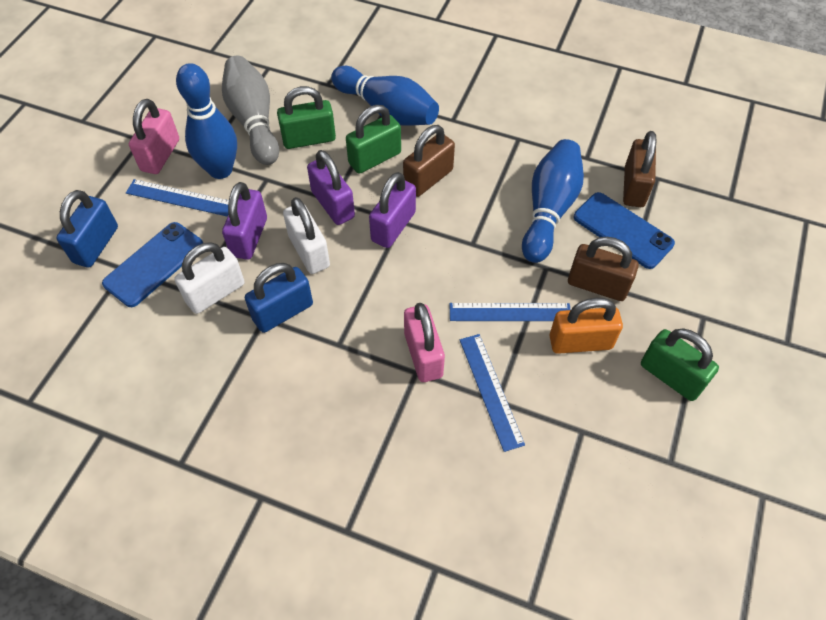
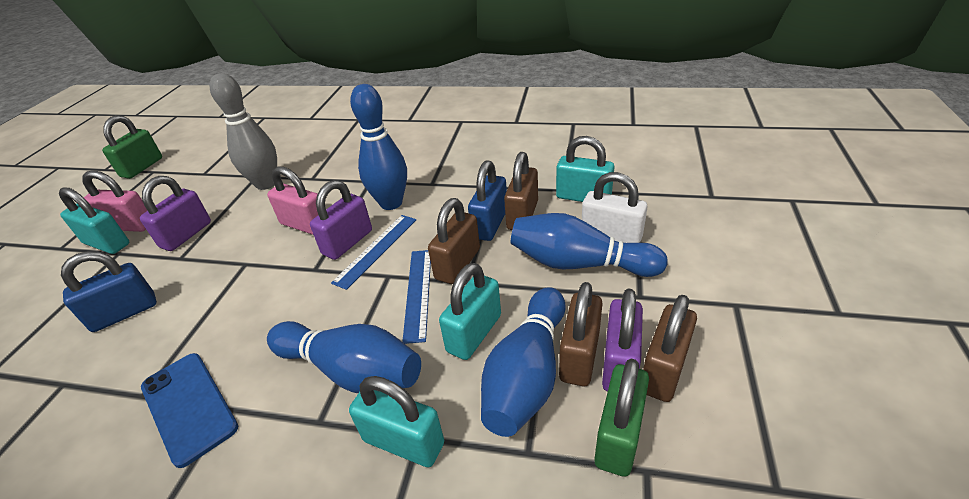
blue bowling pin: 3 -> 4
blue phone: 2 -> 1
blue ruler: 3 -> 2
brown padlock: 3 -> 4
green padlock: 3 -> 2
orange padlock: 1 -> 0
turquoise padlock: 0 -> 4
white padlock: 2 -> 1

